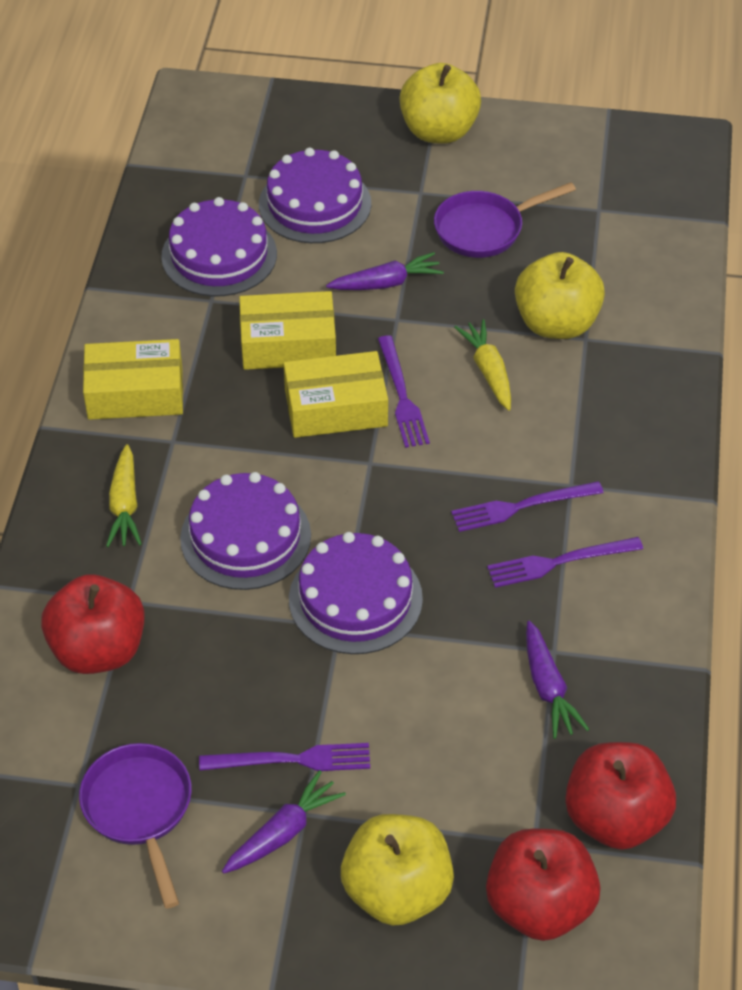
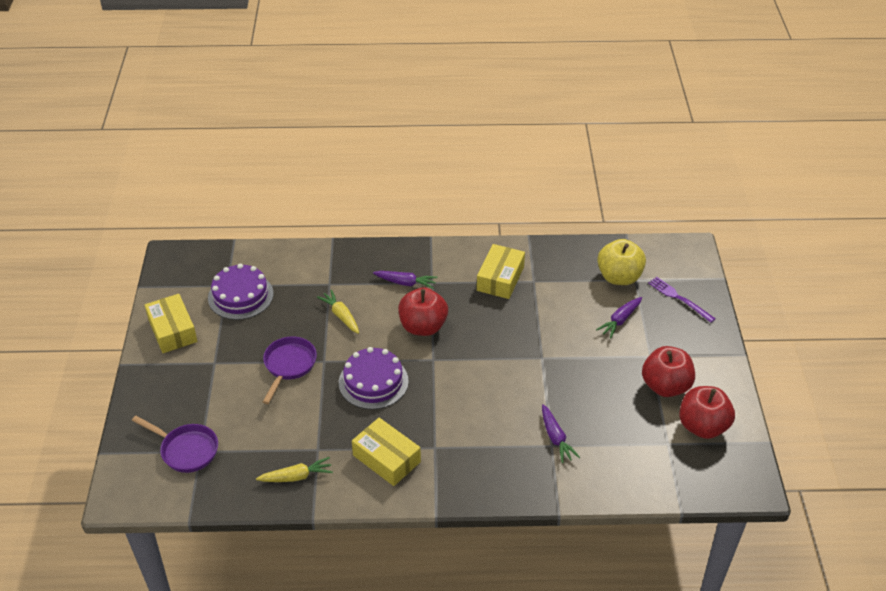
purple cake: 4 -> 2
purple fork: 4 -> 1
yellow apple: 3 -> 1

